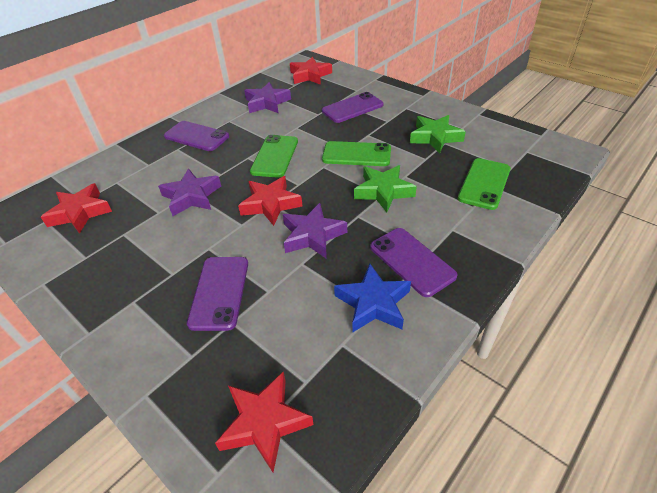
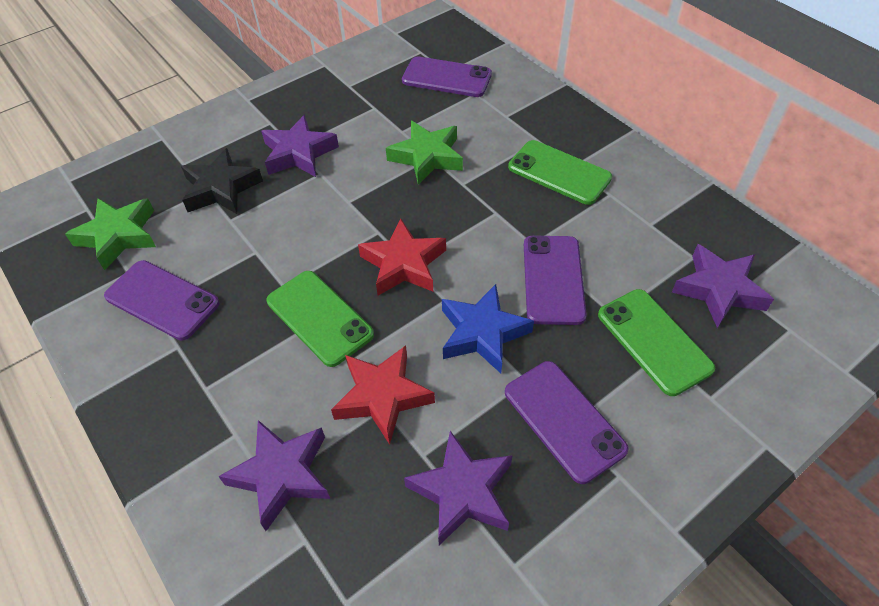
black star: 0 -> 1
purple star: 3 -> 4
red star: 4 -> 2

